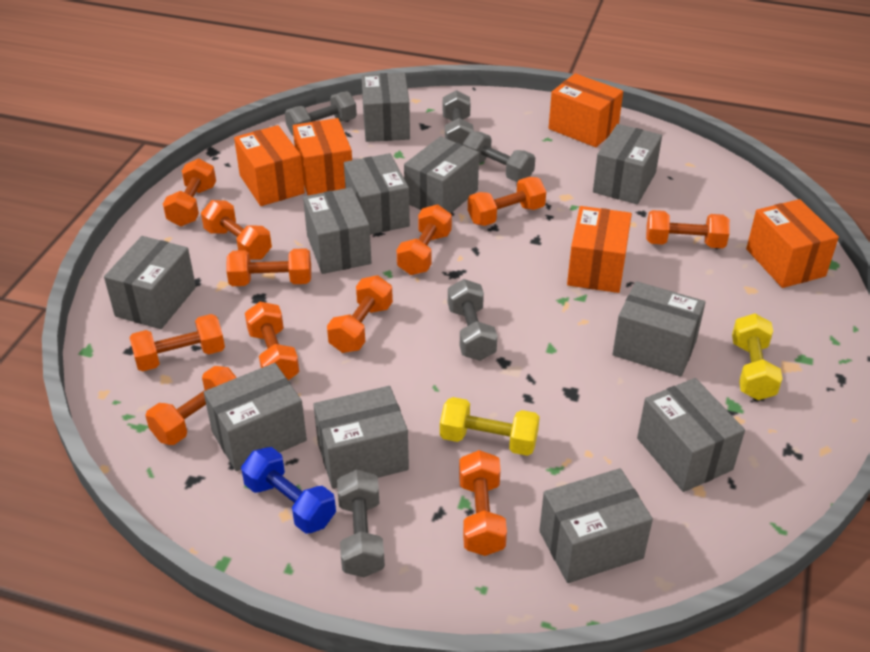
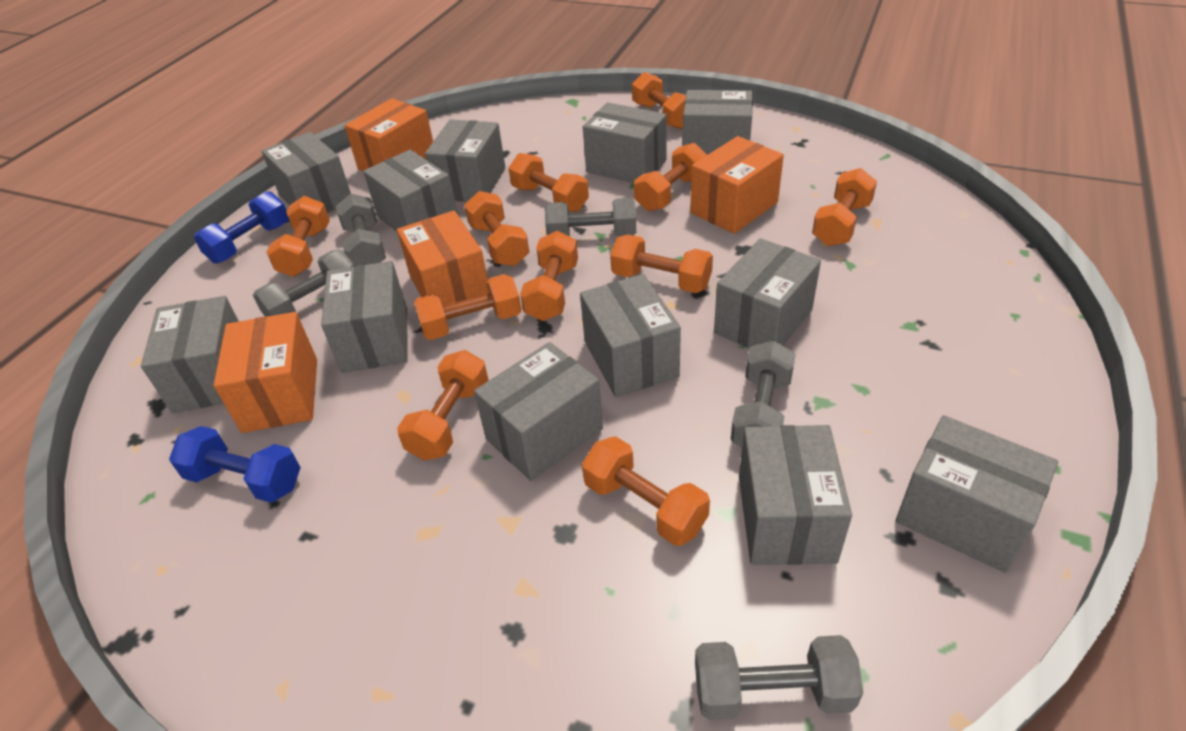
blue dumbbell: 1 -> 2
grey box: 11 -> 12
orange box: 5 -> 4
yellow dumbbell: 2 -> 0

